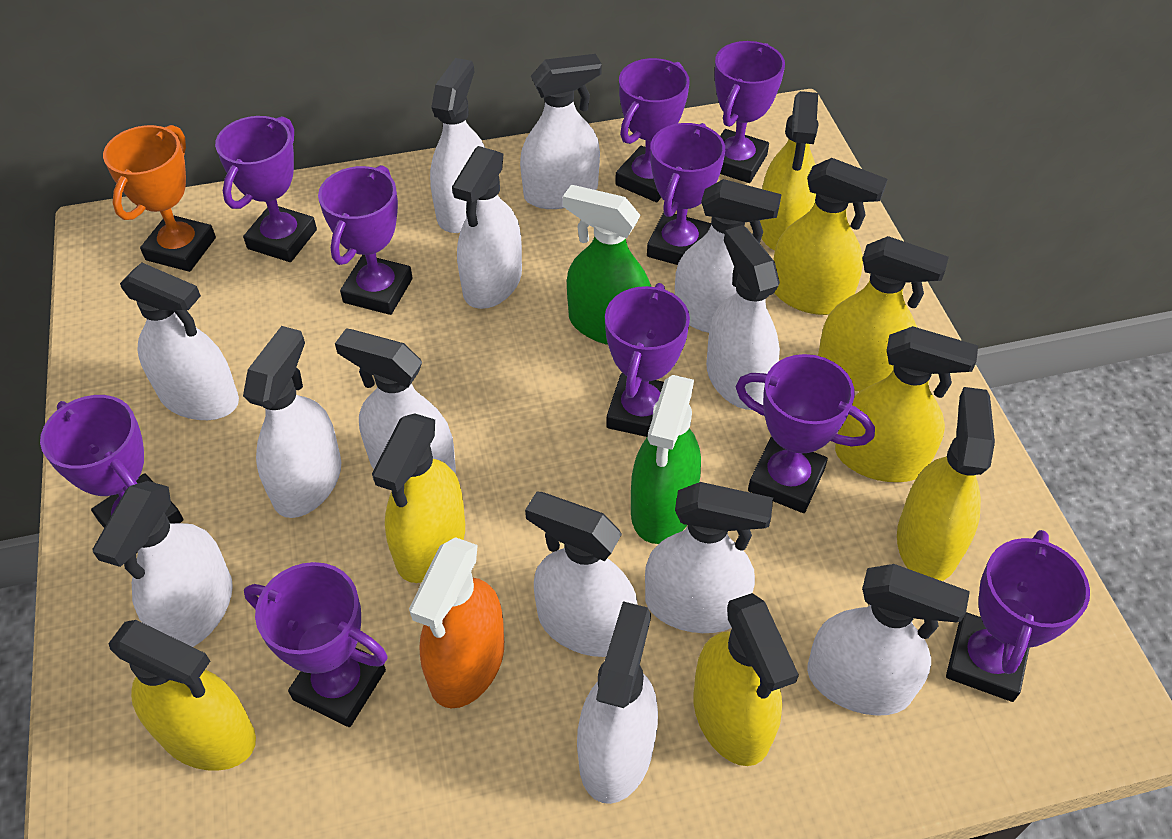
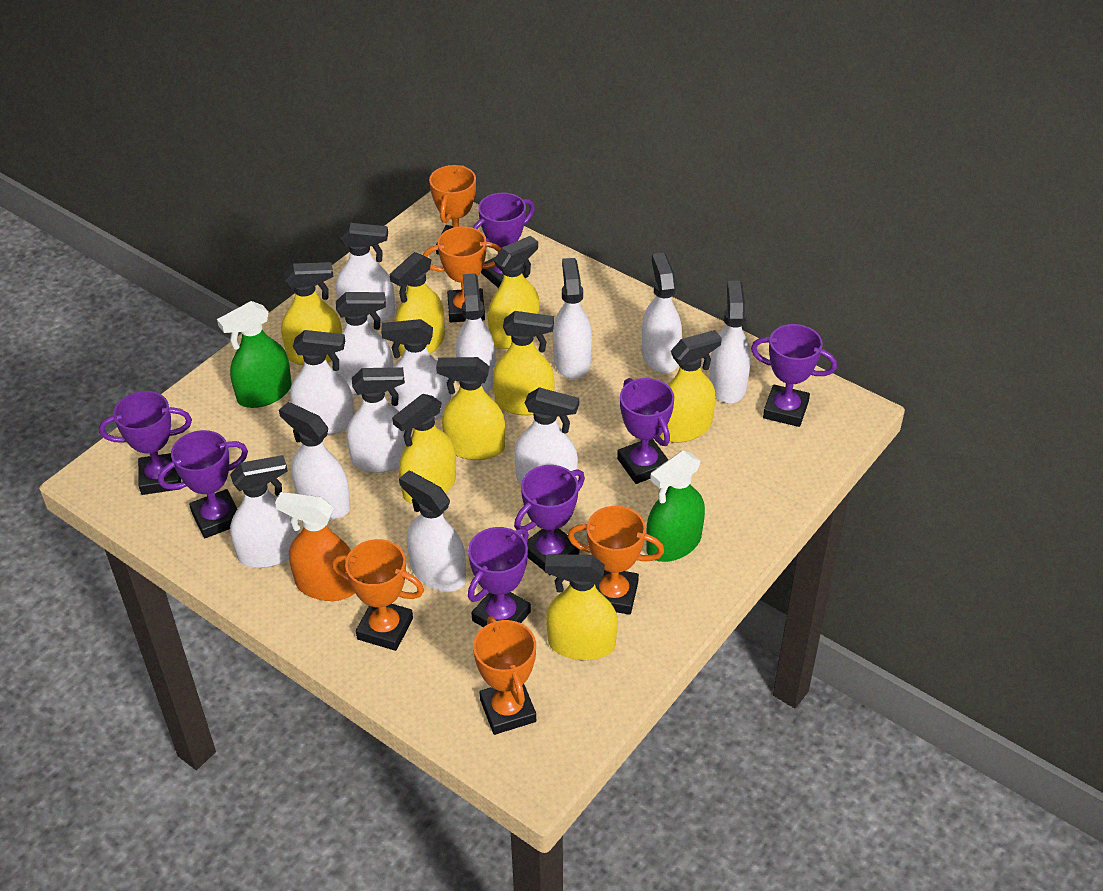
orange trophy: 1 -> 5
purple trophy: 10 -> 7

